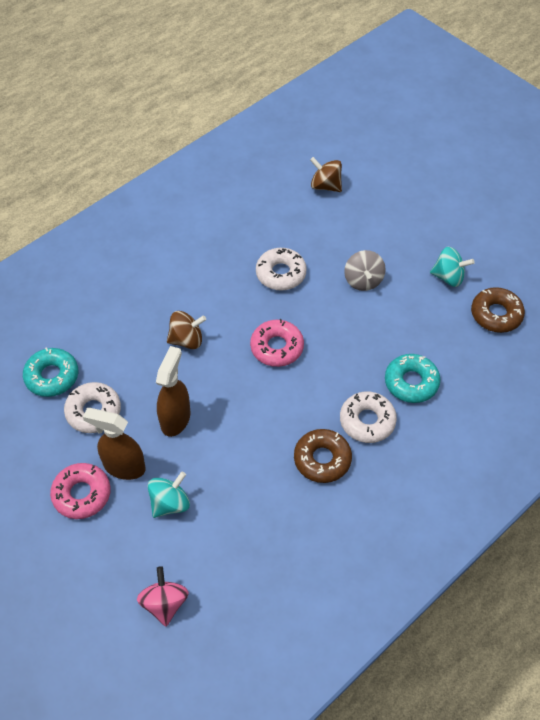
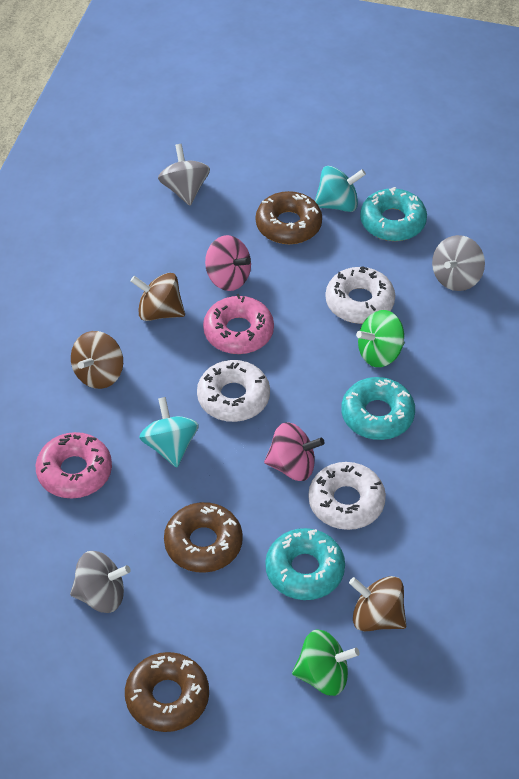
brown donut: 2 -> 3
brown spinning top: 2 -> 3
brown spray bottle: 2 -> 0
green spinning top: 0 -> 2
grey spinning top: 1 -> 3
pink spinning top: 1 -> 2
turquoise donut: 2 -> 3

